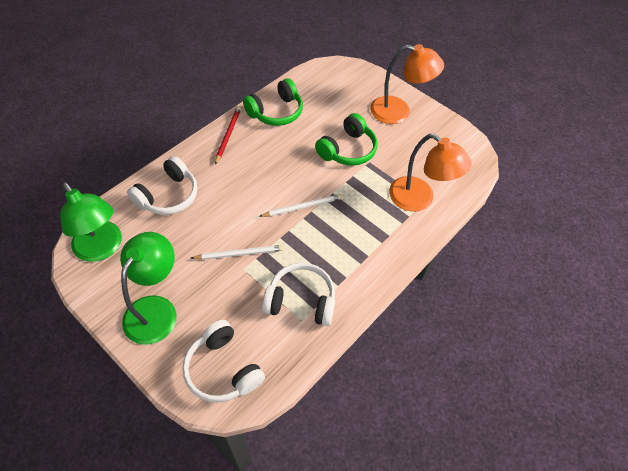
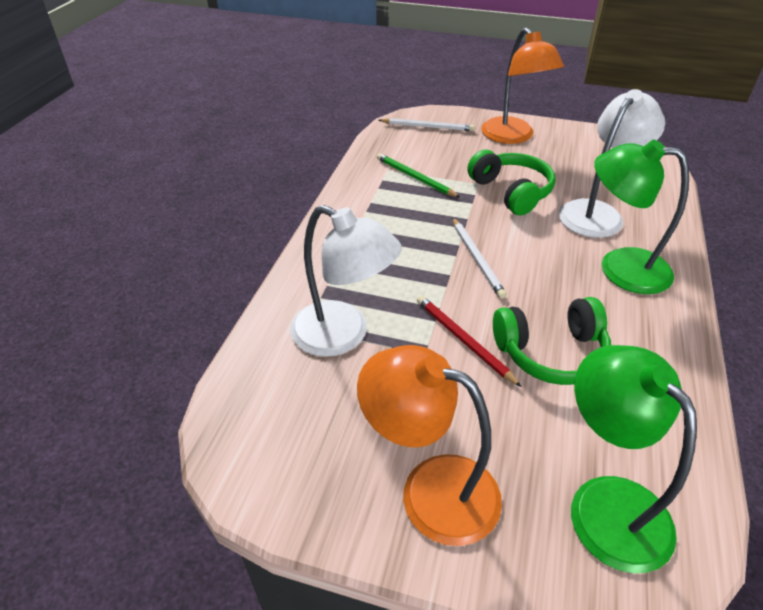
green pencil: 0 -> 1
white headphones: 3 -> 0
white lamp: 0 -> 2

